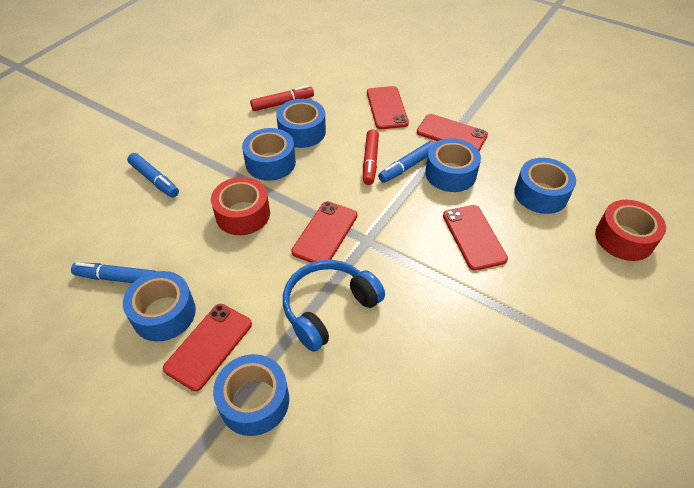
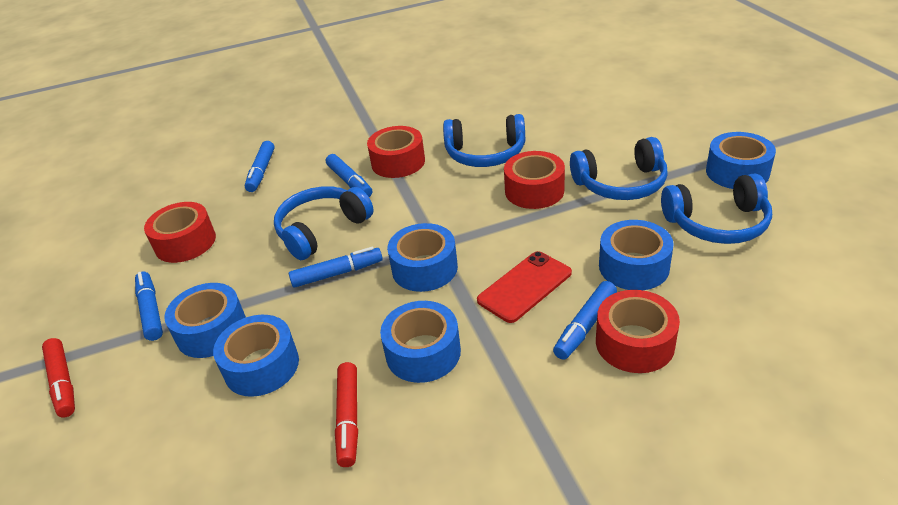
blue headphones: 1 -> 4
blue marker: 3 -> 5
red phone: 5 -> 1
red tape: 2 -> 4

